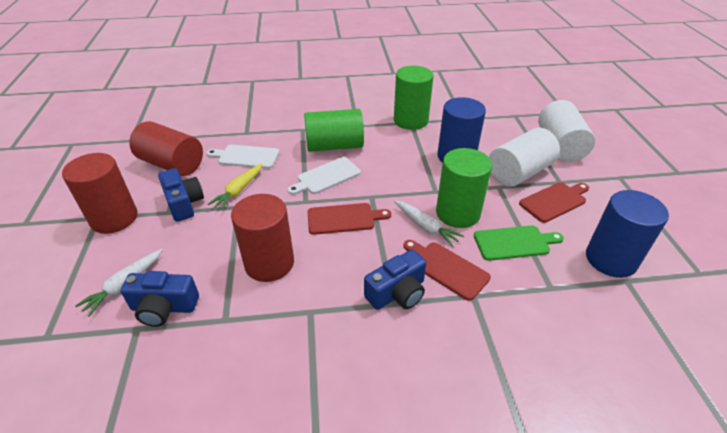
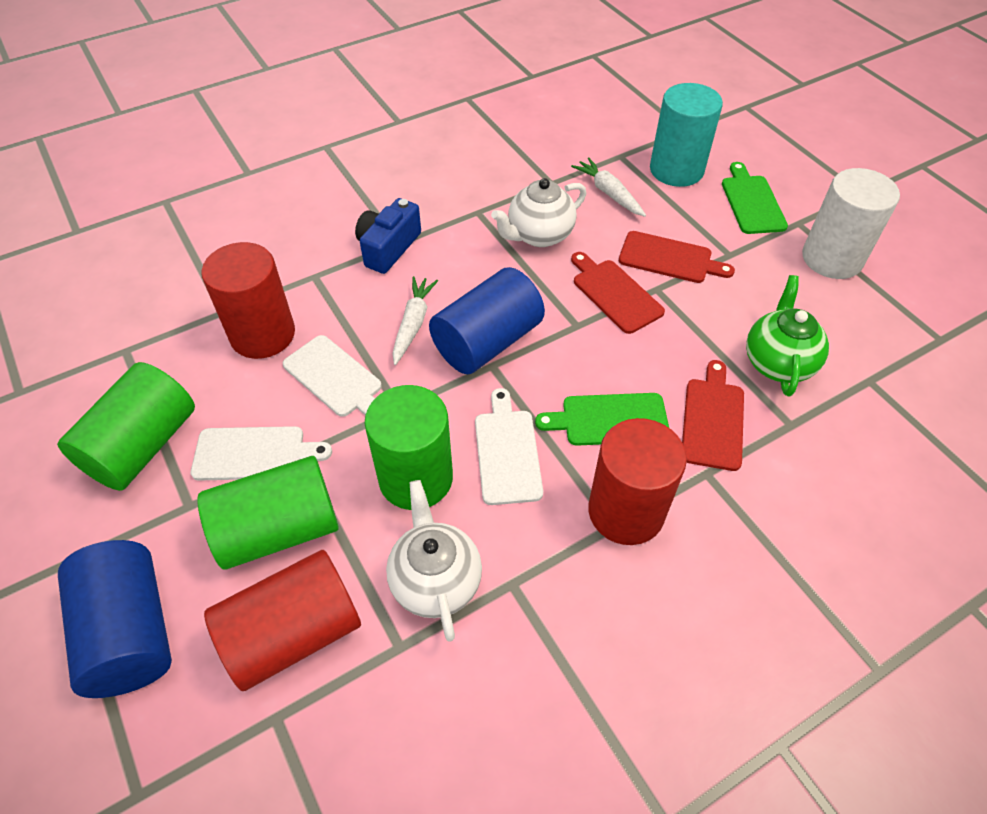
blue camera: 3 -> 1
green cutting board: 1 -> 2
green teapot: 0 -> 1
turquoise cylinder: 0 -> 1
white cutting board: 2 -> 3
white cylinder: 2 -> 1
white teapot: 0 -> 2
yellow carrot: 1 -> 0

